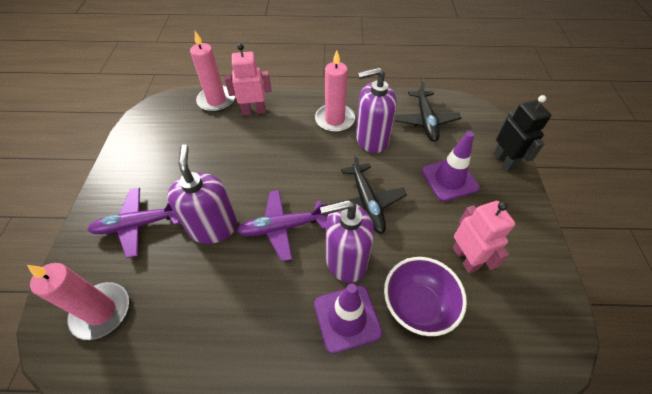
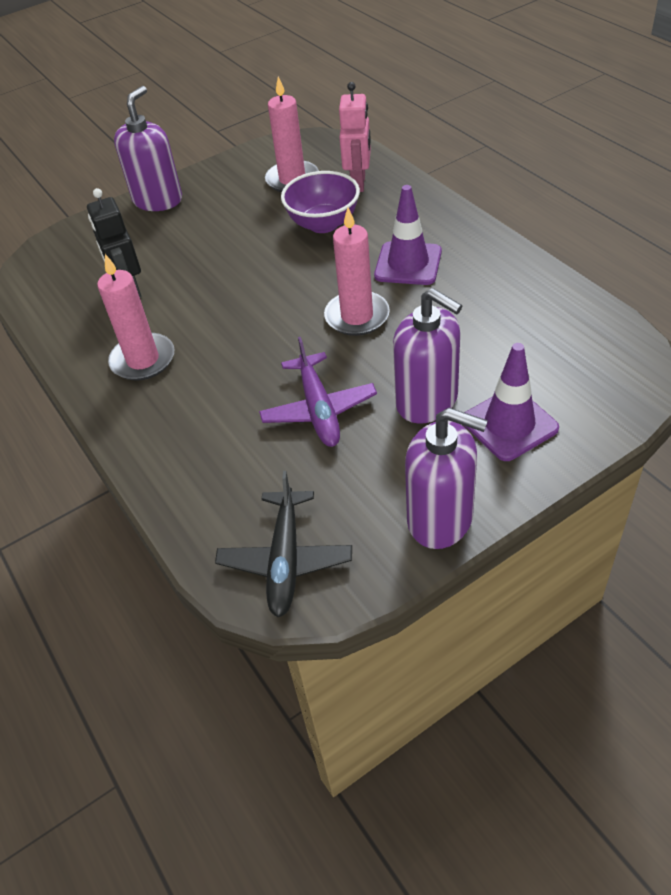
black plane: 2 -> 1
pink robot: 2 -> 1
purple plane: 2 -> 1

